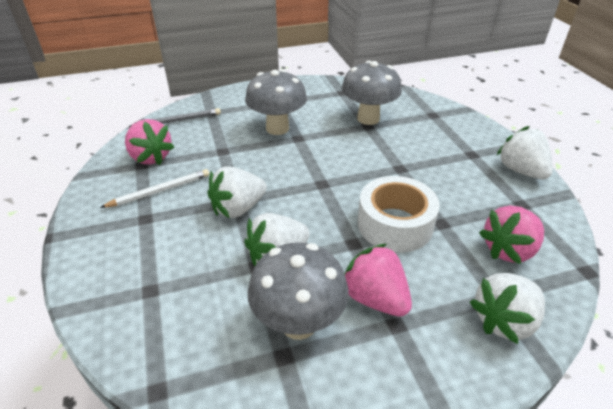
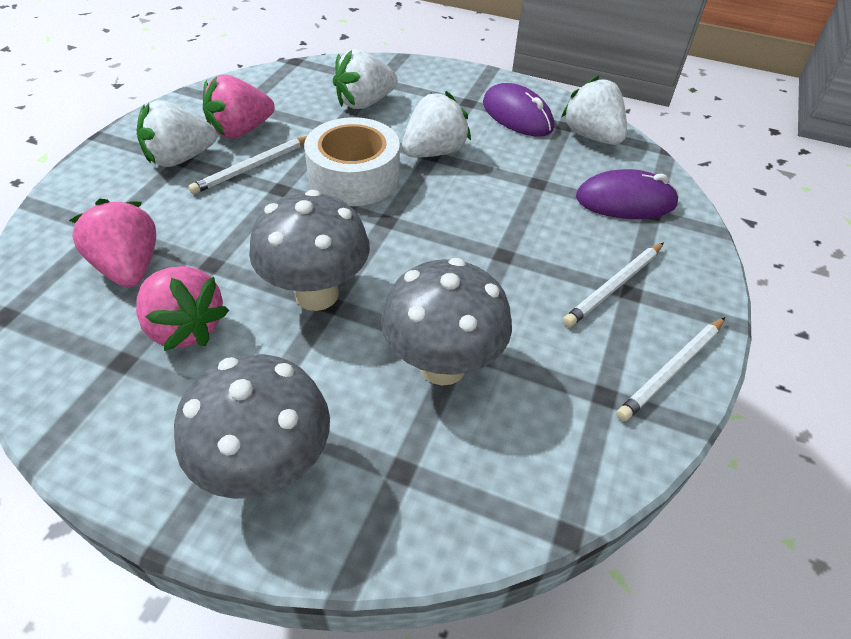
grey pencil: 1 -> 0
purple mouse: 0 -> 2
white pencil: 1 -> 3

